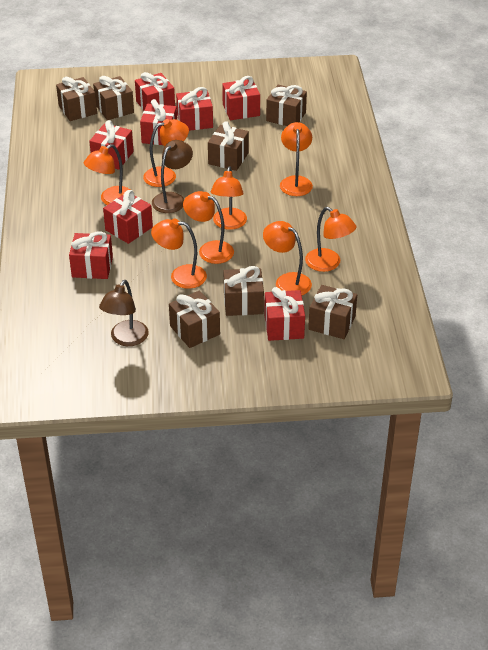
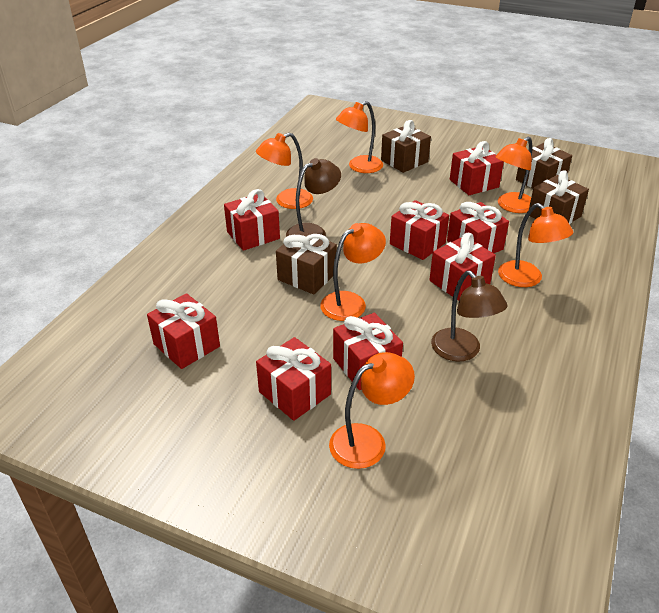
brown gift: 7 -> 4
orange lamp: 8 -> 6

